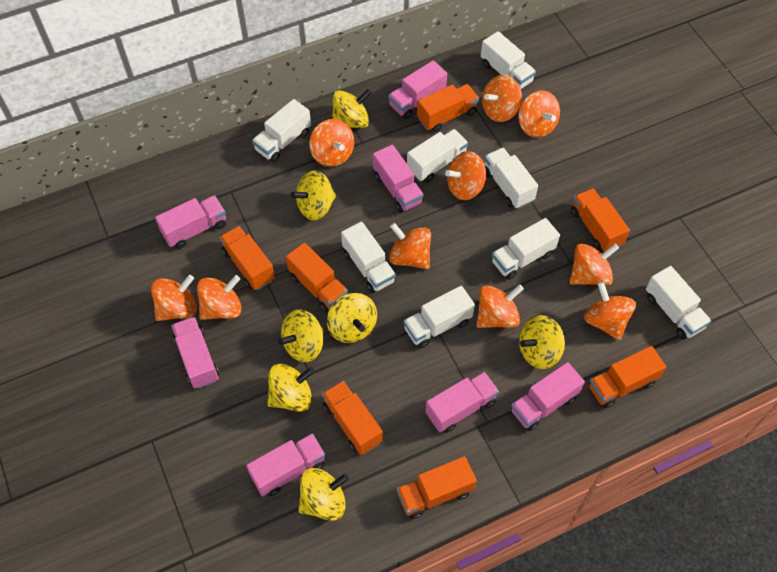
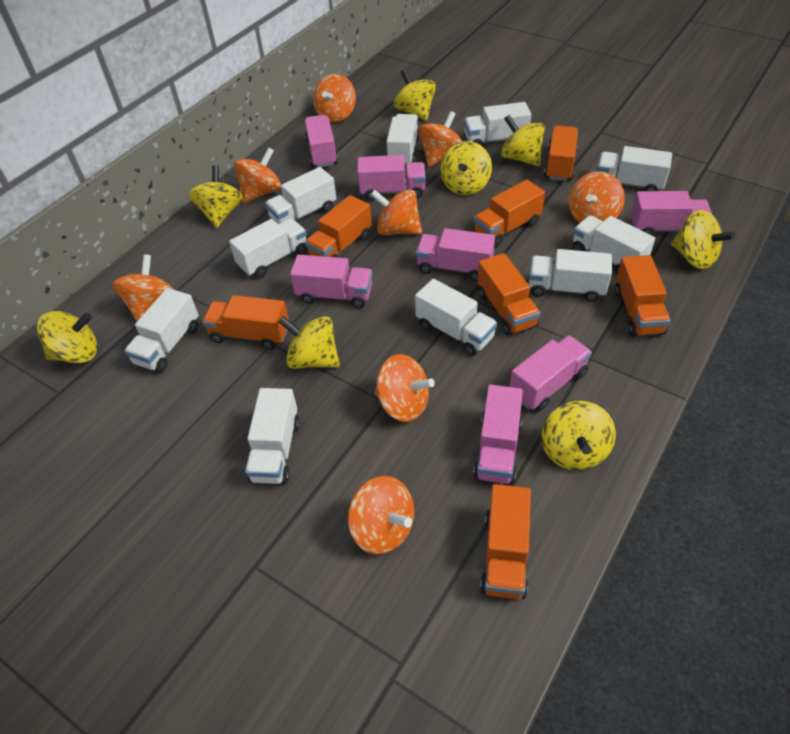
orange spinning top: 10 -> 8
white truck: 8 -> 10
yellow spinning top: 7 -> 8

